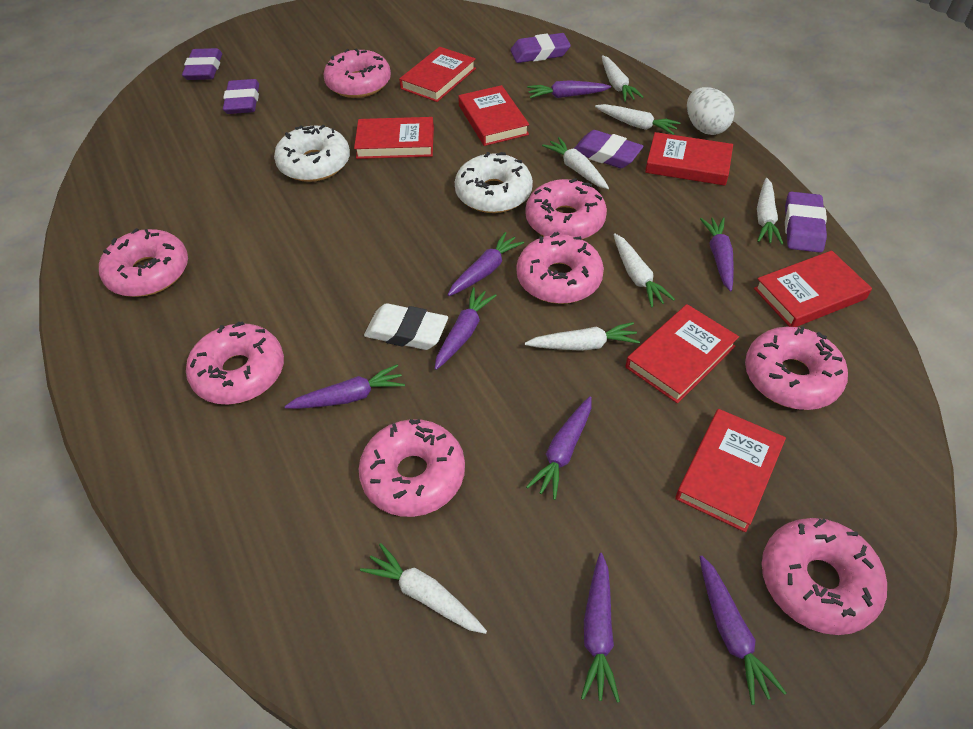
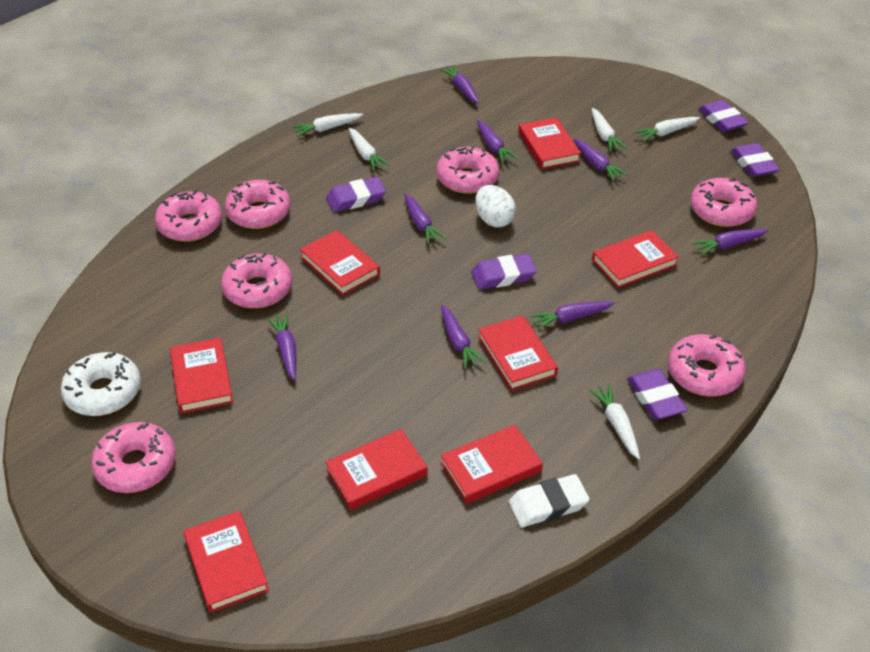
pink donut: 8 -> 7
red book: 7 -> 8
white carrot: 7 -> 5
white donut: 2 -> 1

